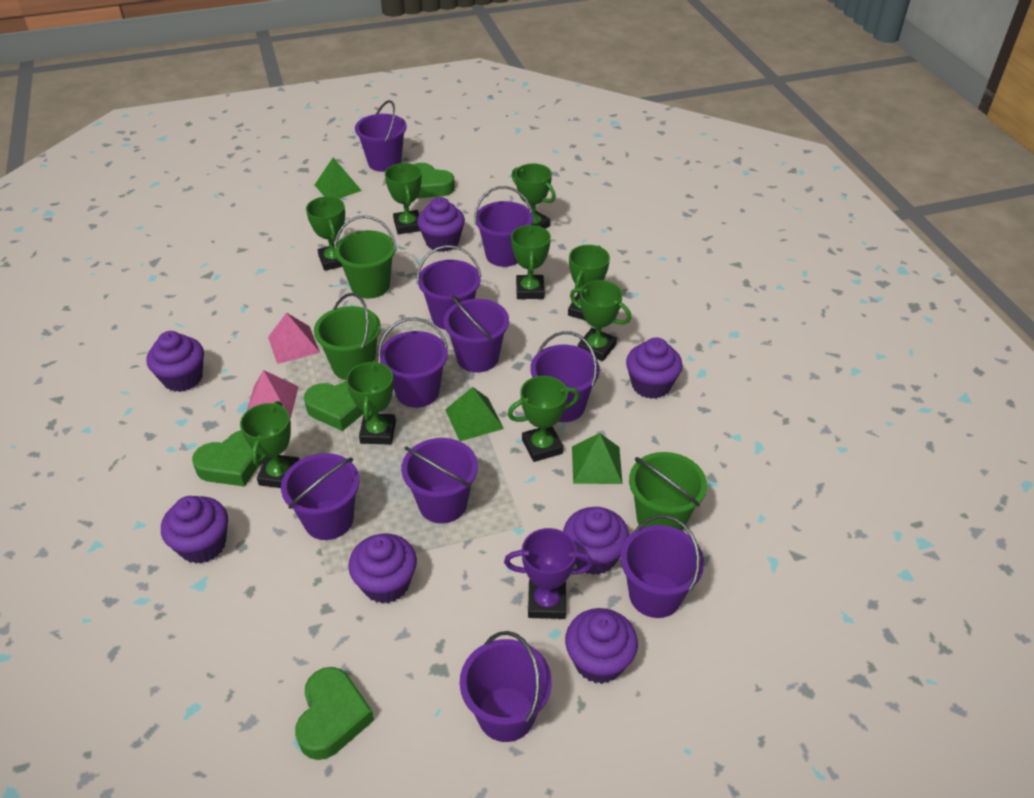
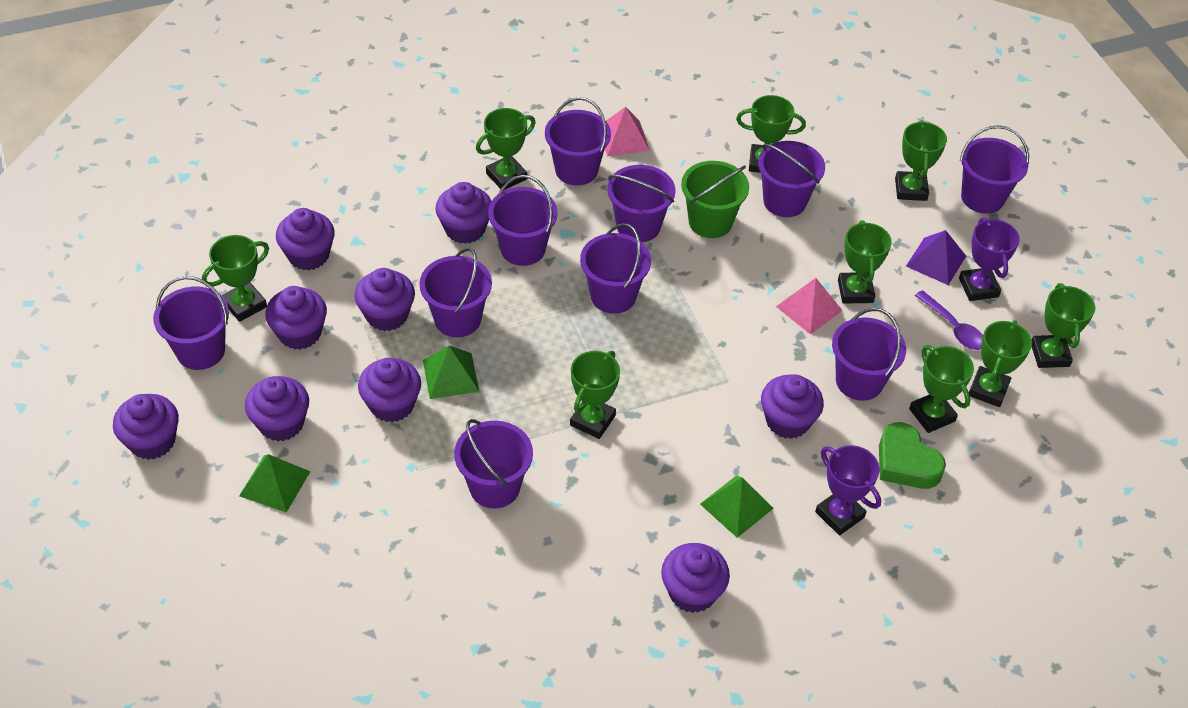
green bucket: 3 -> 1
green heart: 4 -> 1
purple cupcake: 7 -> 9
purple pyramid: 0 -> 1
purple spoon: 0 -> 1
purple trophy: 1 -> 2

